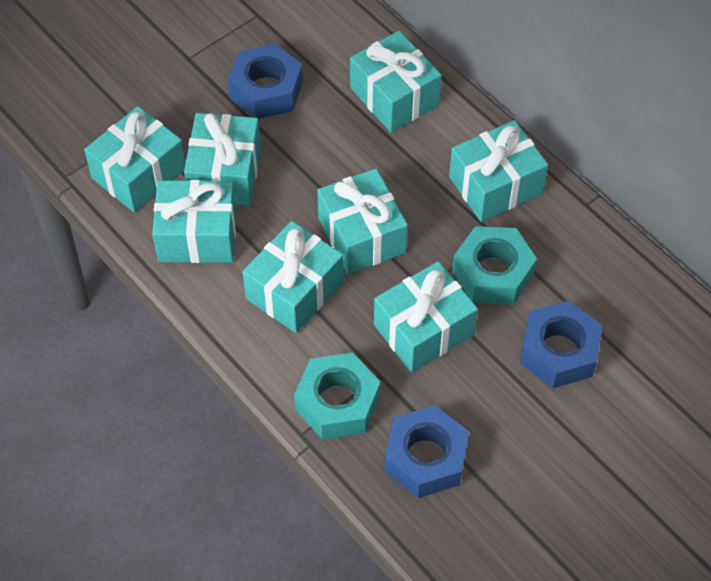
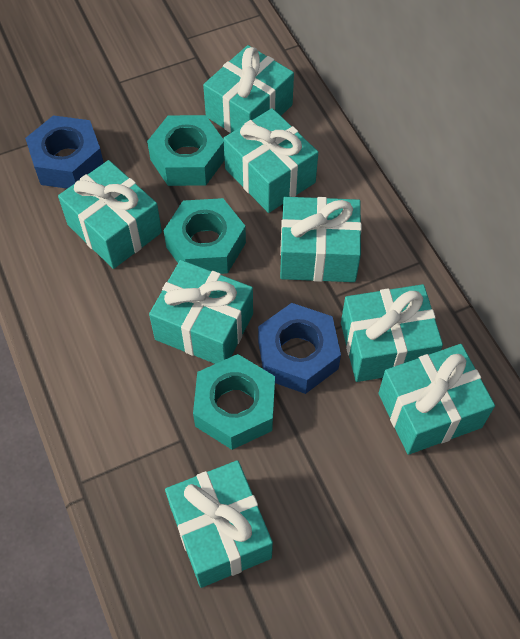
blue nut: 3 -> 2
turquoise nut: 2 -> 3

